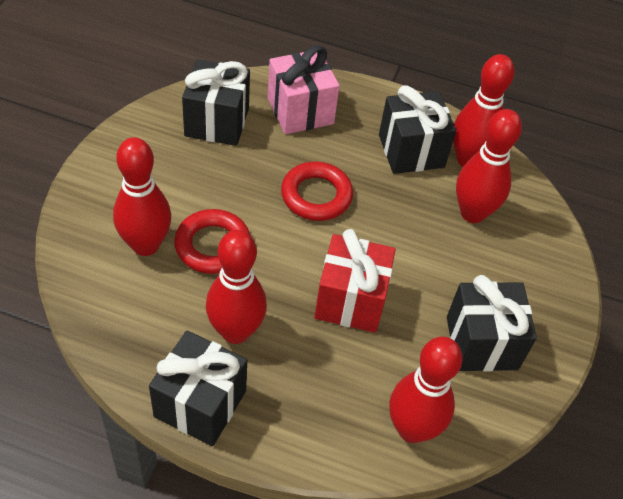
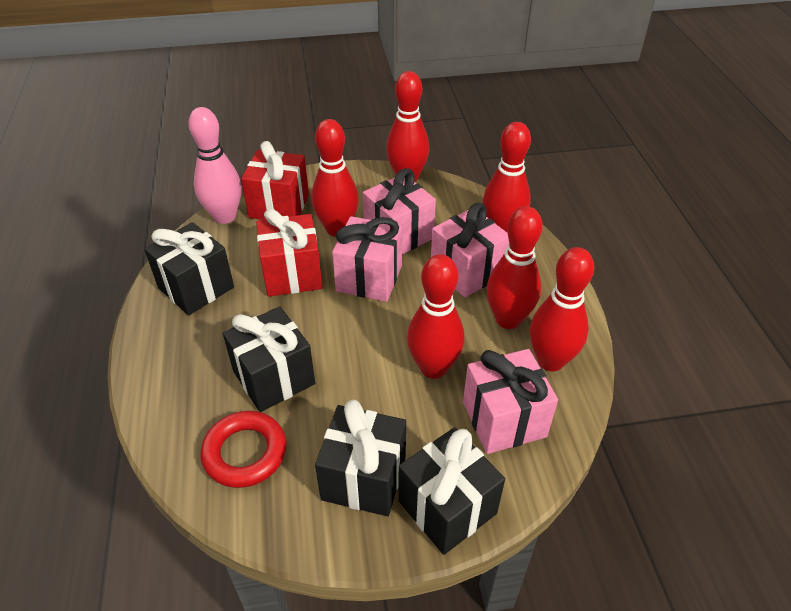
pink bowling pin: 0 -> 1
pink gift: 1 -> 4
red bowling pin: 5 -> 6
red gift: 1 -> 2
red ring: 2 -> 1

